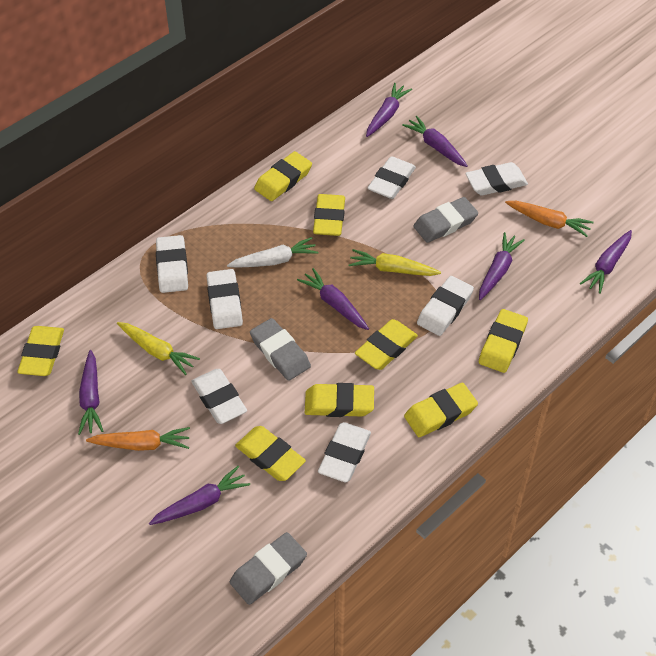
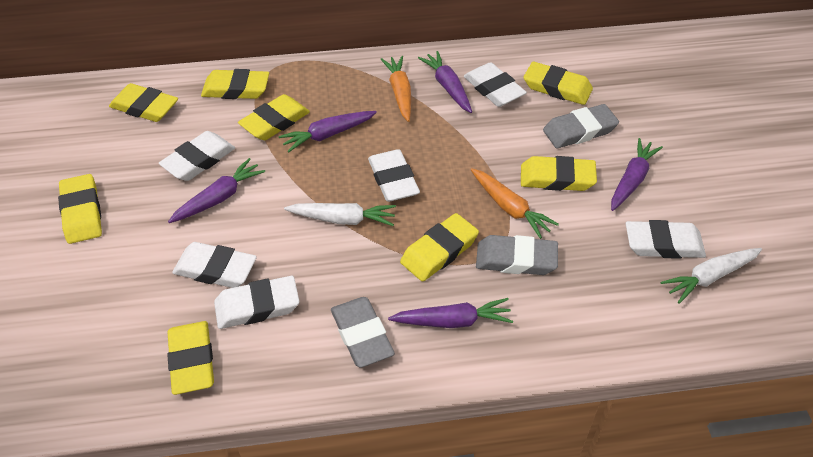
purple carrot: 7 -> 5
white carrot: 1 -> 2
white eraser: 7 -> 6
yellow carrot: 2 -> 0

